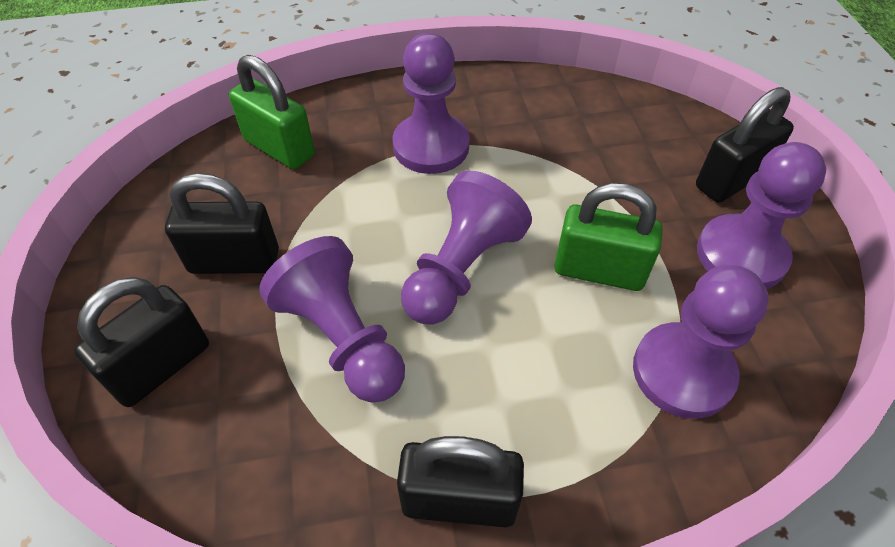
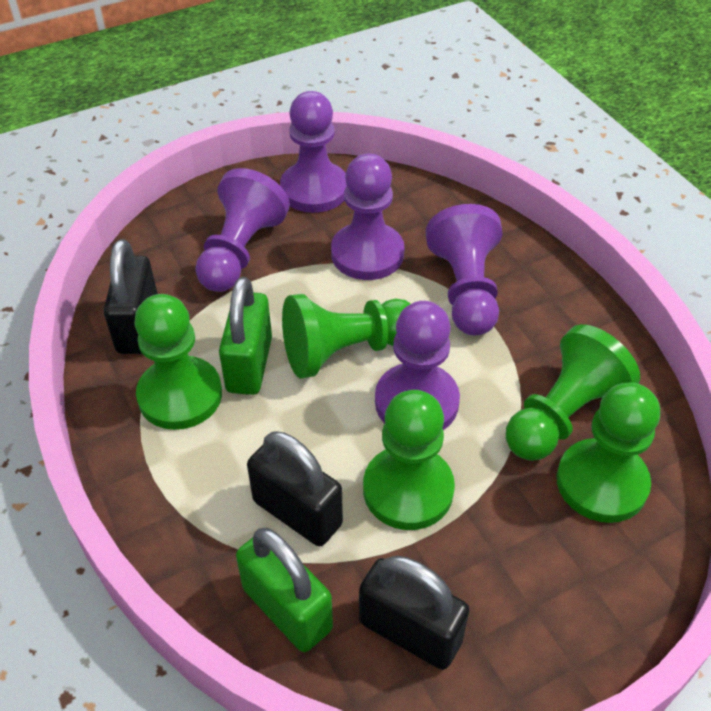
black padlock: 4 -> 3
green pawn: 0 -> 5

